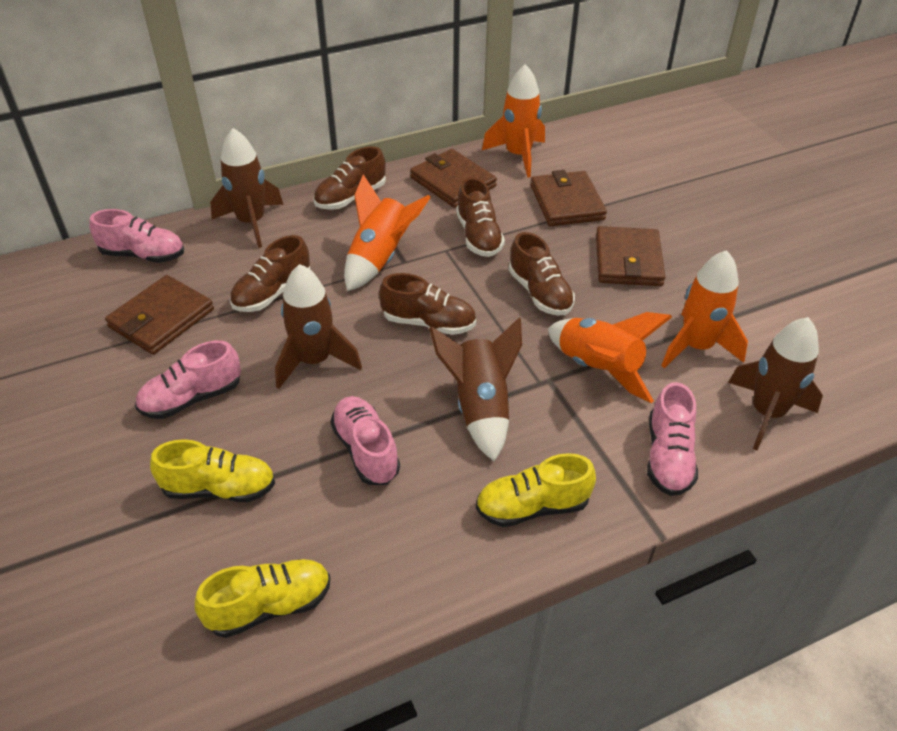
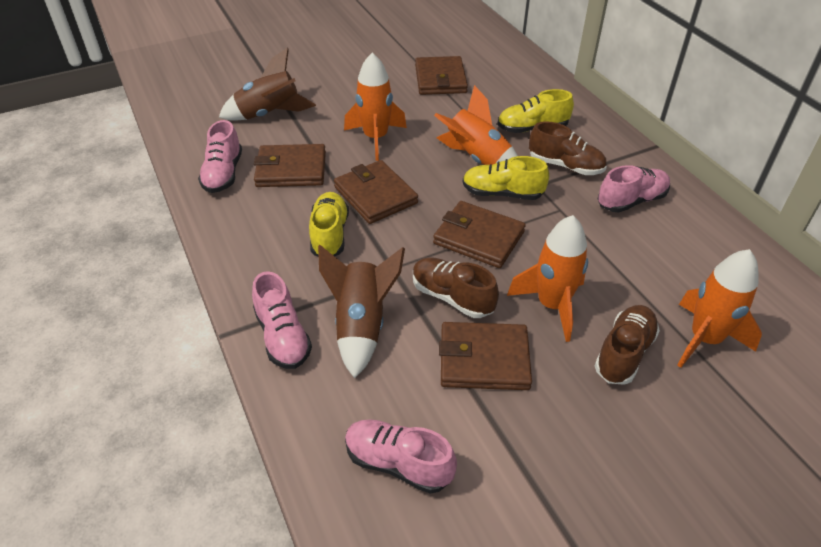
brown rocket: 4 -> 2
brown shoe: 5 -> 3
brown wallet: 4 -> 5

